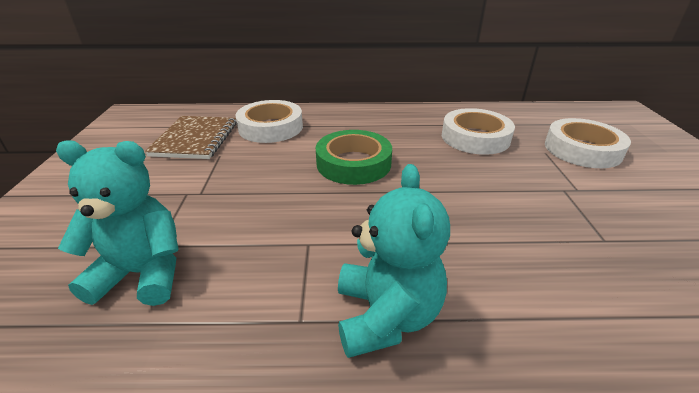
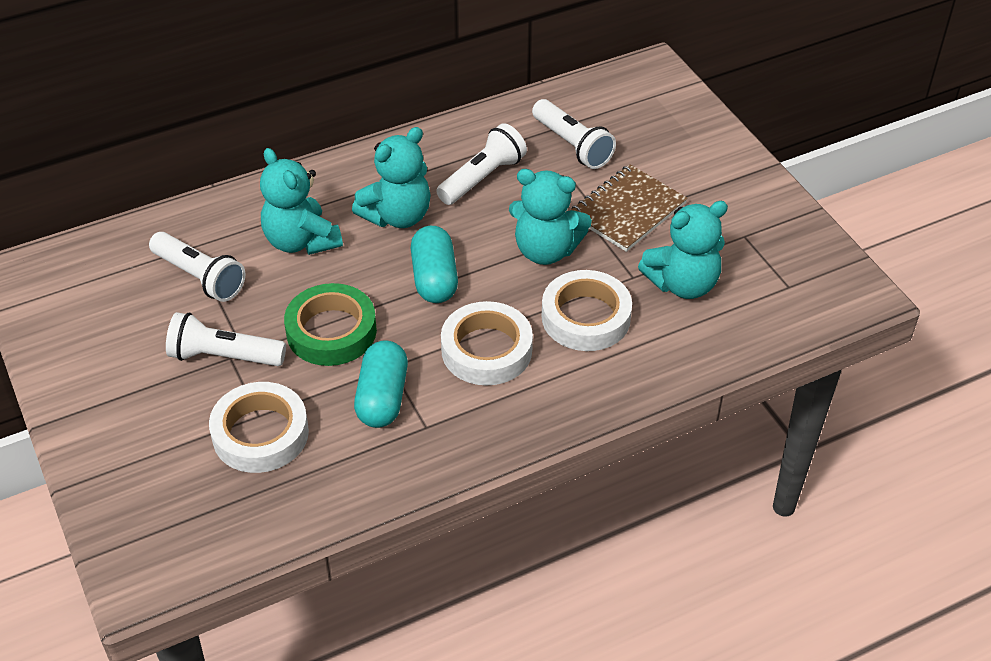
turquoise capsule: 0 -> 2
turquoise teddy bear: 2 -> 4
white flashlight: 0 -> 4

